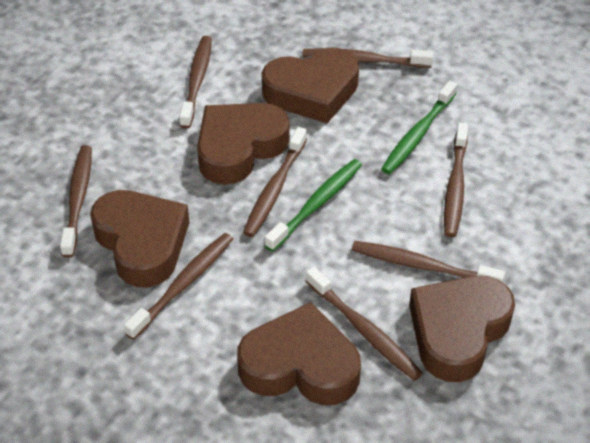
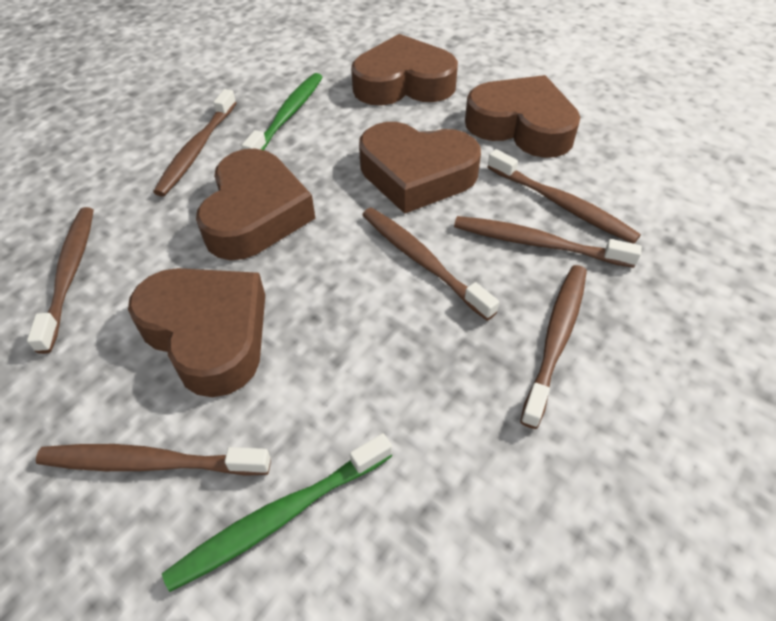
brown toothbrush: 8 -> 7

